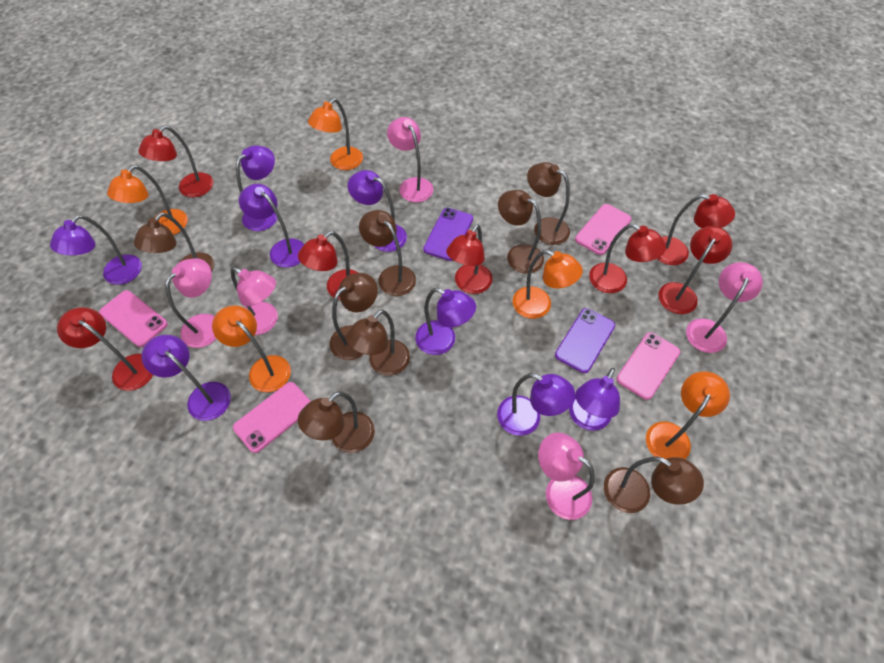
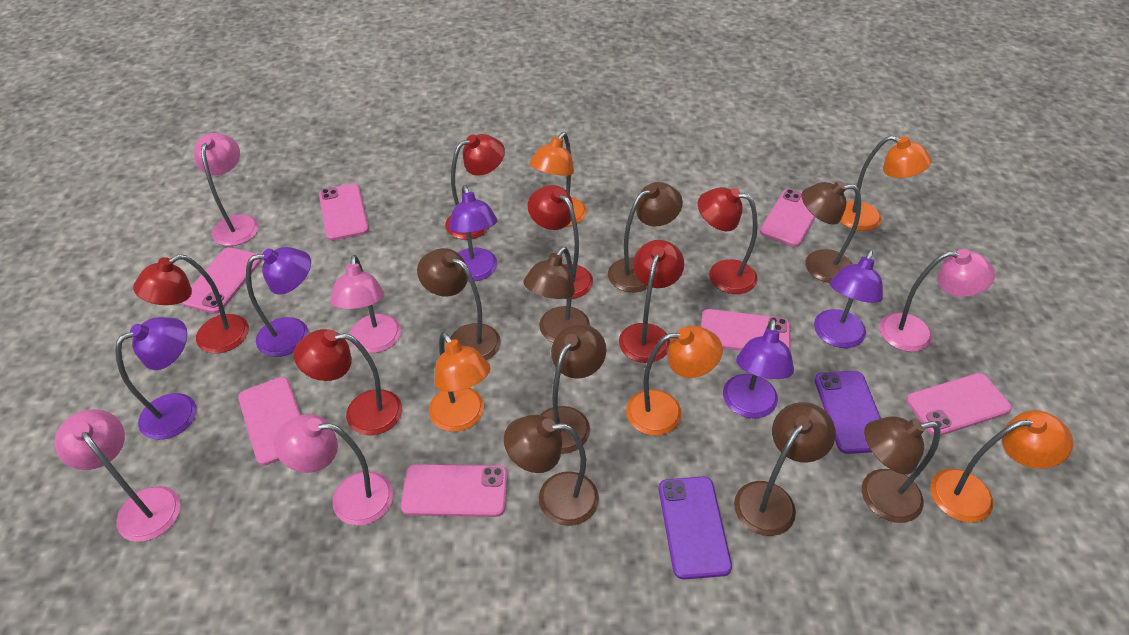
pink phone: 4 -> 7
purple lamp: 8 -> 5
red lamp: 7 -> 6

